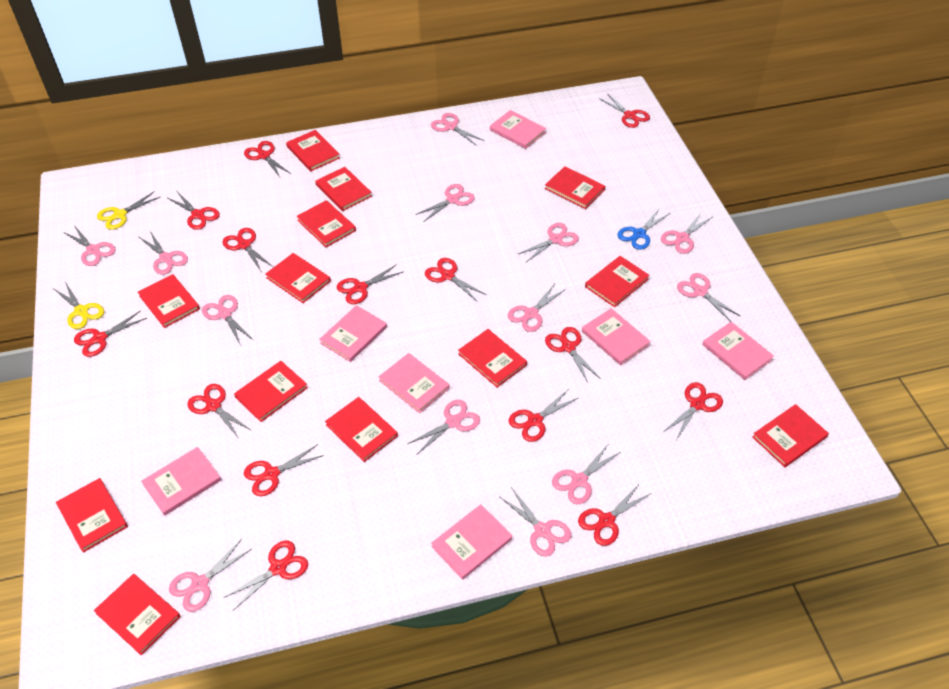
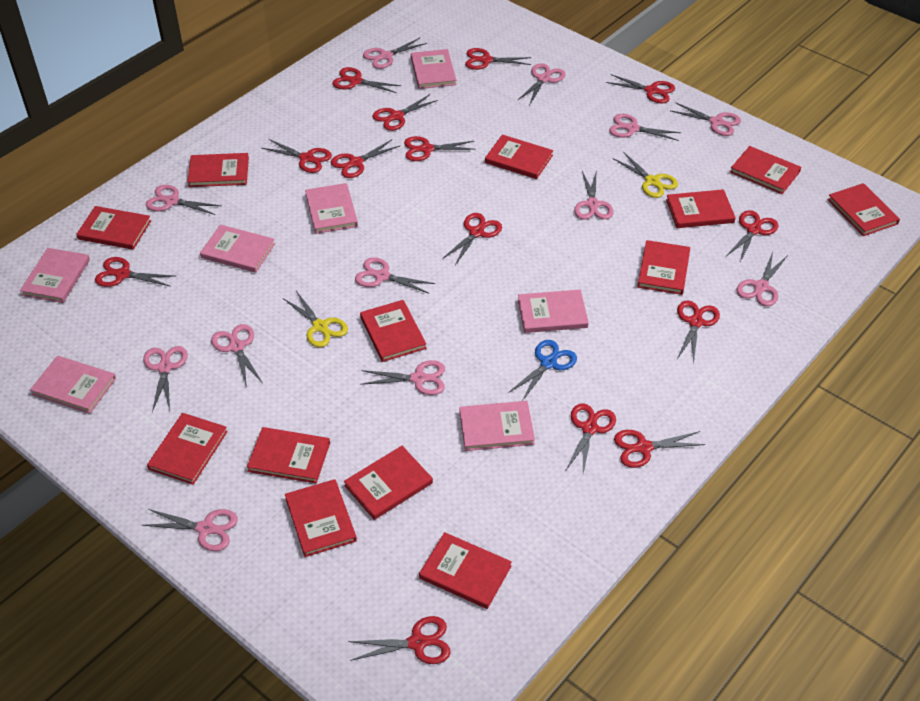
pink scissors: 13 -> 12

